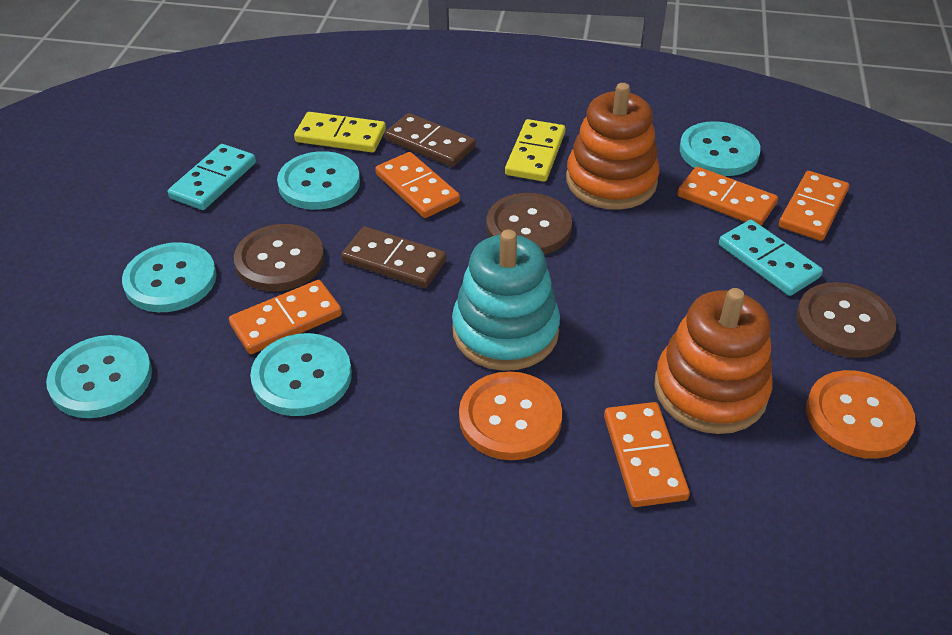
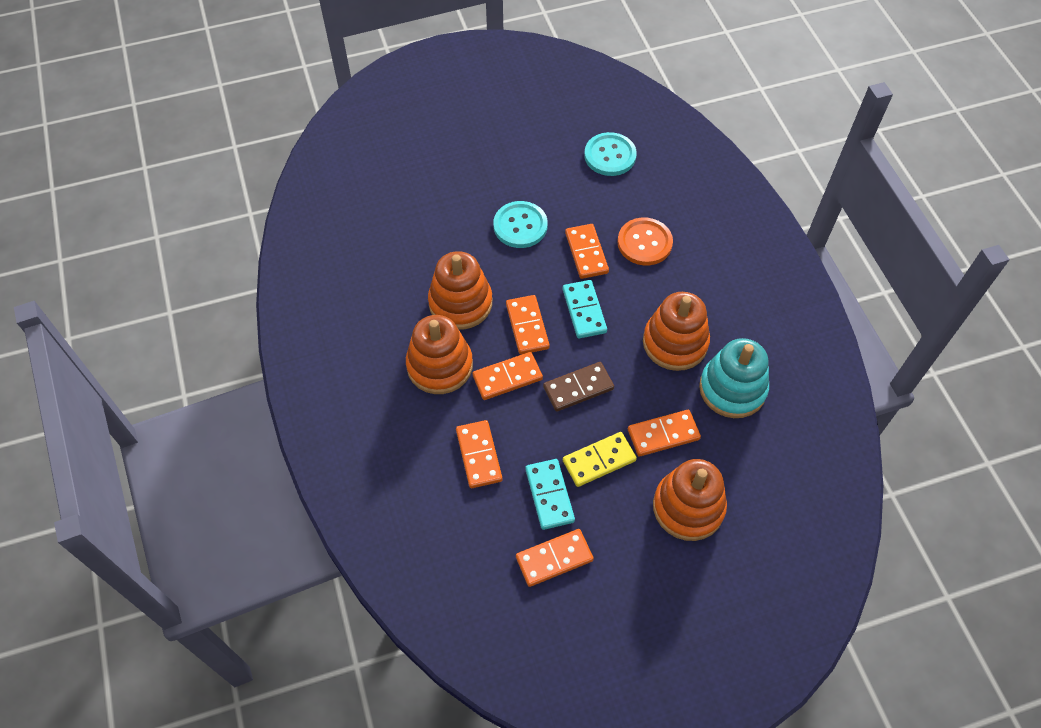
brown button: 3 -> 0
brown domino: 2 -> 1
orange button: 2 -> 1
orange domino: 5 -> 6
orange stacking toy: 2 -> 4
turquoise button: 5 -> 2
yellow domino: 2 -> 1

